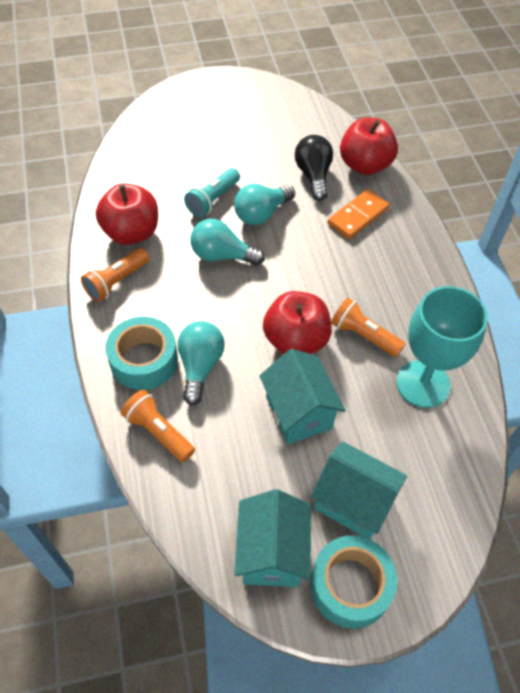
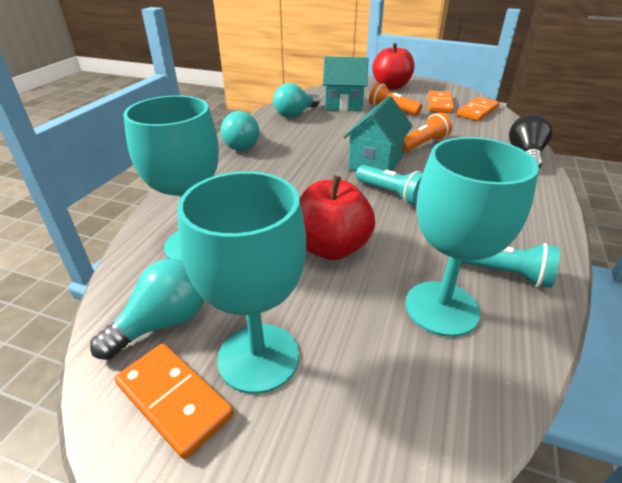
orange domino: 1 -> 3
orange flashlight: 3 -> 2
red apple: 3 -> 2
turquoise flashlight: 1 -> 2
turquoise goblet: 1 -> 3
turquoise house: 3 -> 2
turquoise tape: 2 -> 0

